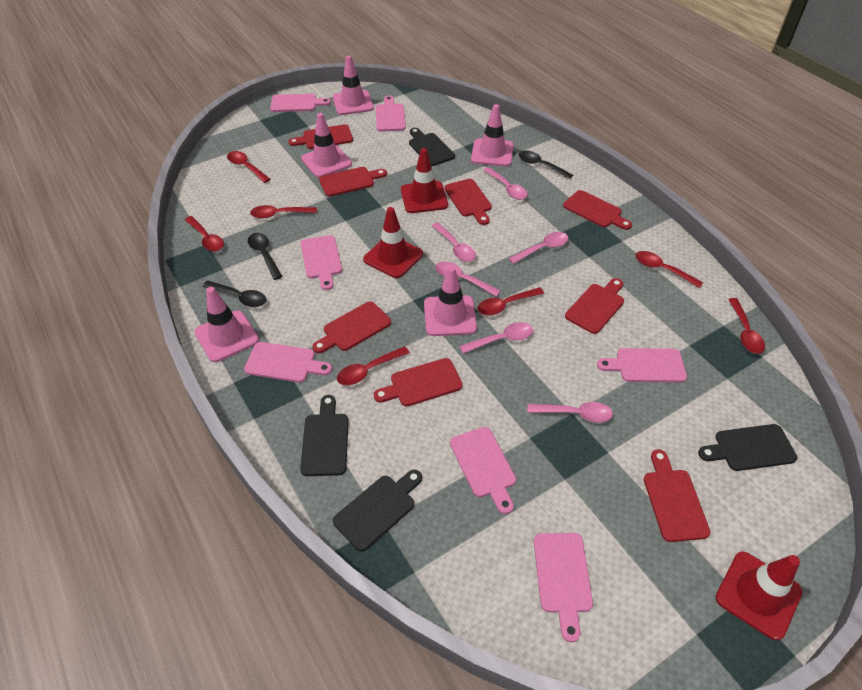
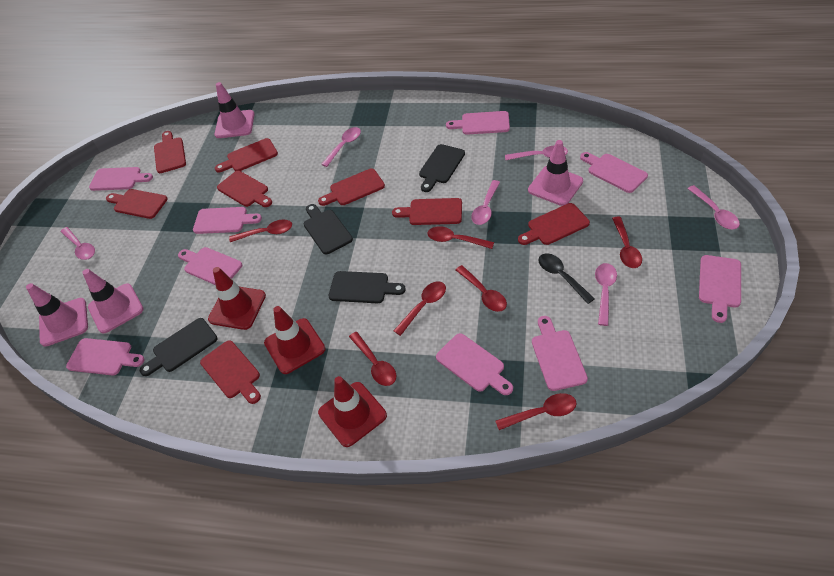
black spoon: 3 -> 1
pink cutting board: 7 -> 9
pink traffic cone: 5 -> 4

